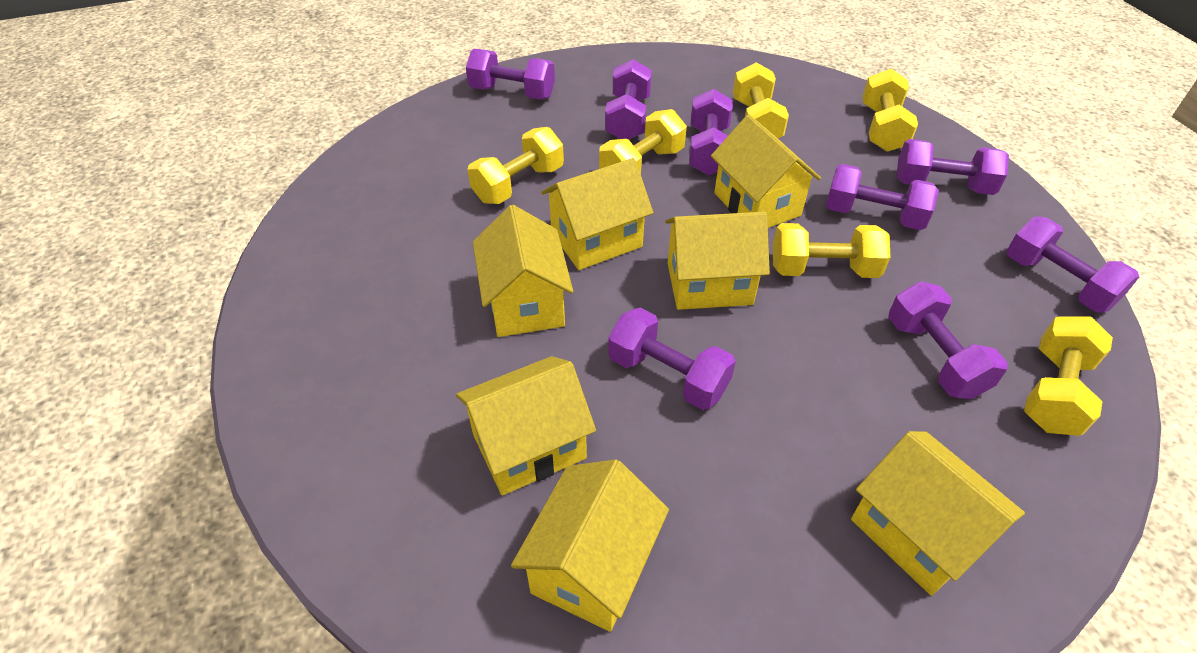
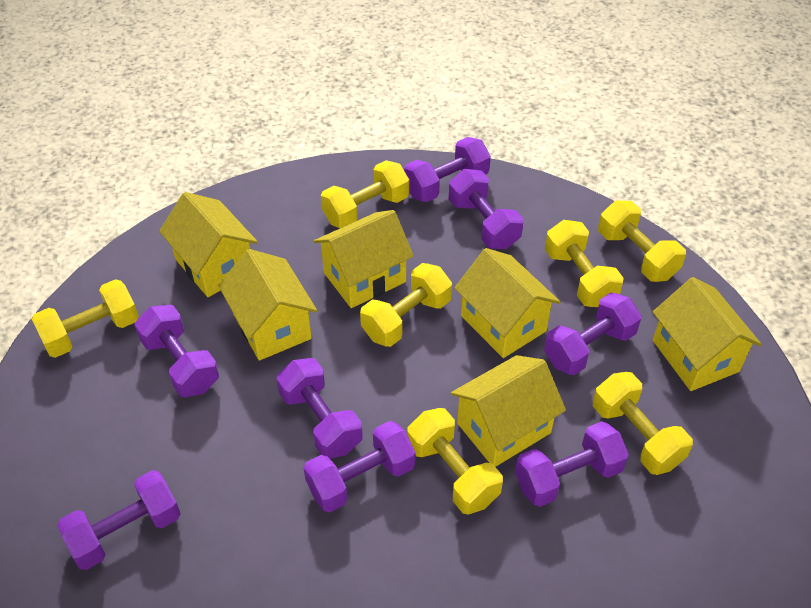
yellow dumbbell: 6 -> 7
yellow house: 7 -> 6

